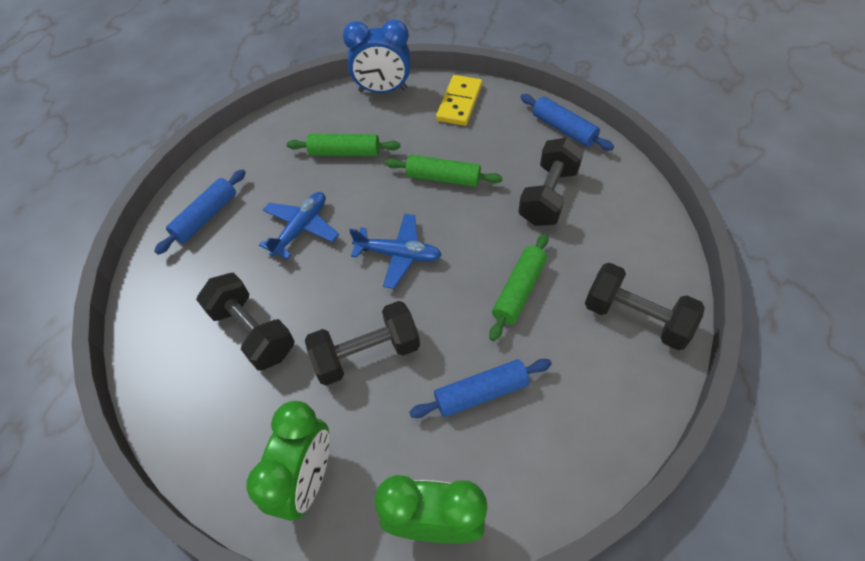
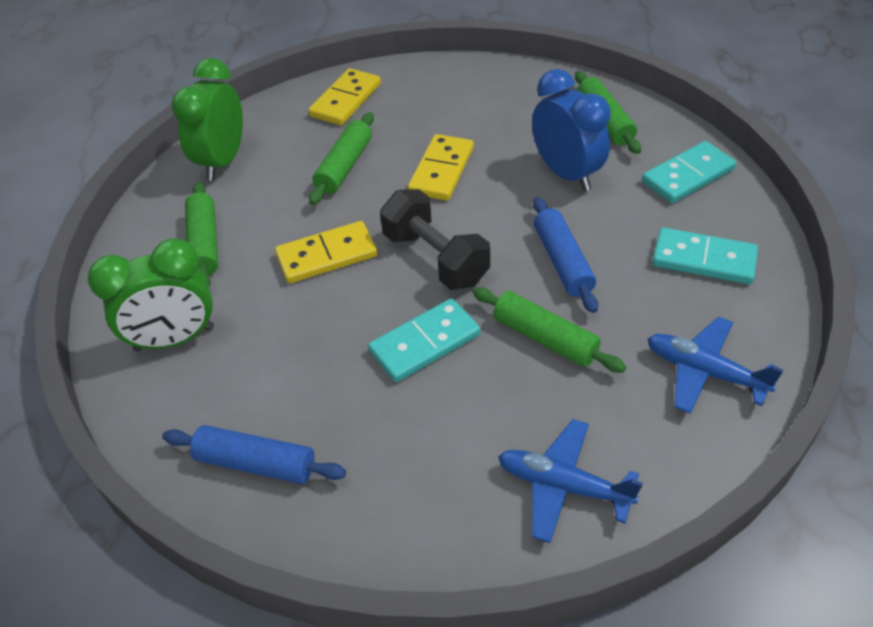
black dumbbell: 4 -> 1
blue rolling pin: 3 -> 2
green rolling pin: 3 -> 4
turquoise domino: 0 -> 3
yellow domino: 1 -> 3

